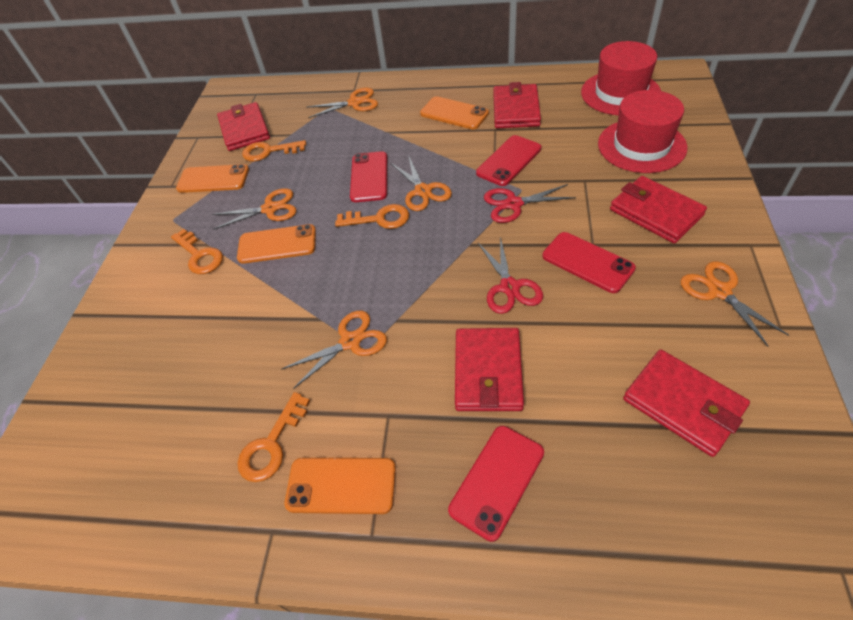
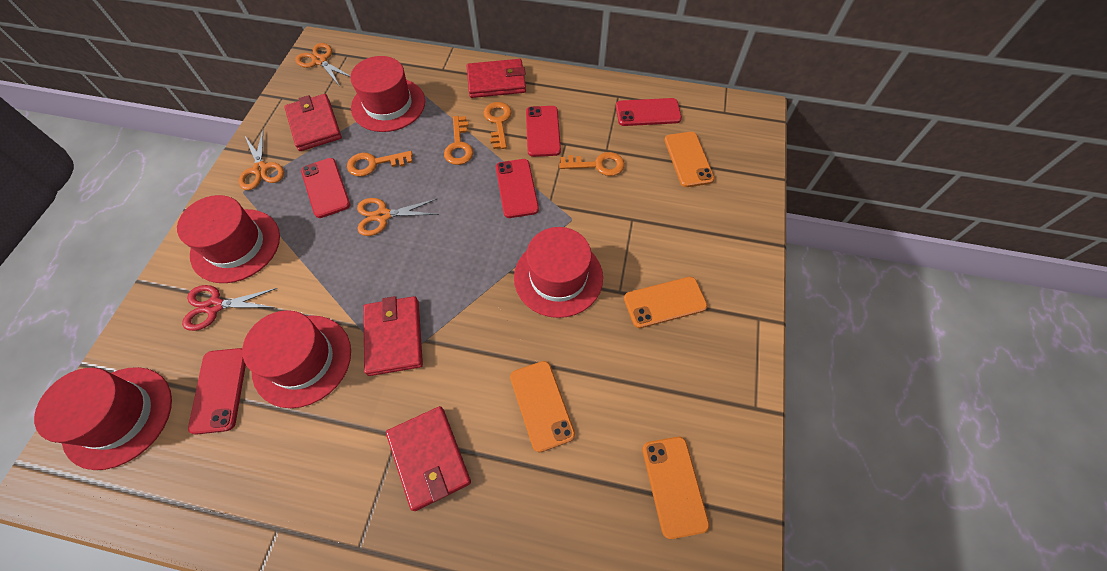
orange scissors: 5 -> 3
red hat: 2 -> 5
red phone: 4 -> 5
red scissors: 2 -> 1
red wallet: 5 -> 4

